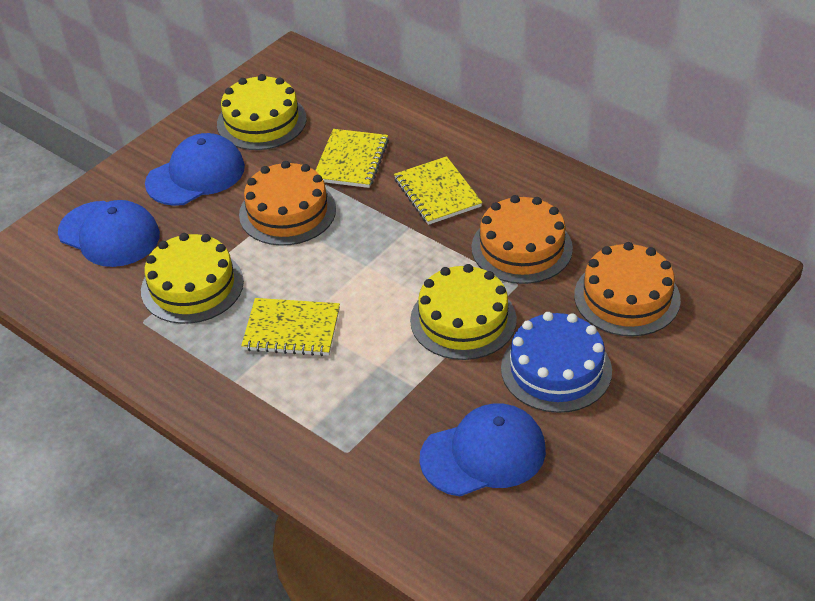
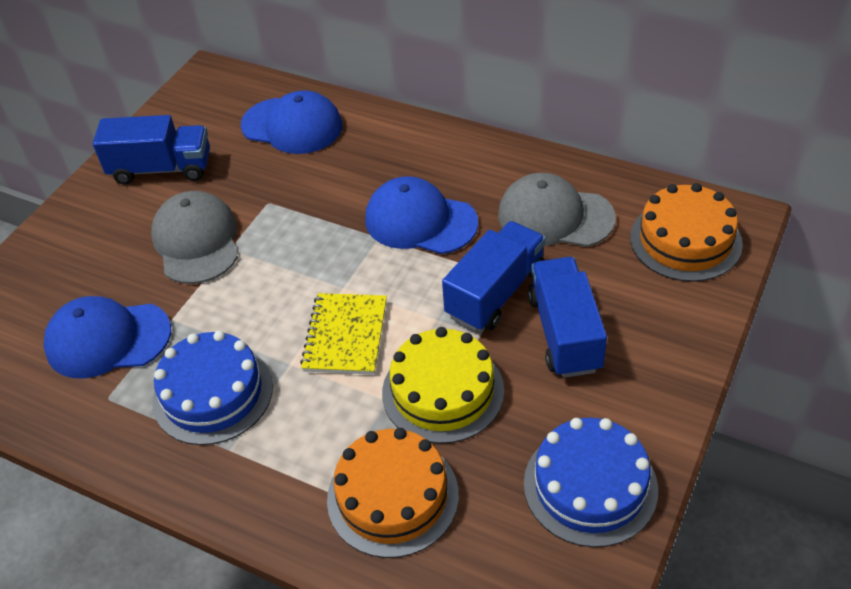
blue cake: 1 -> 2
blue truck: 0 -> 3
grey cap: 0 -> 2
orange cake: 3 -> 2
yellow cake: 3 -> 1
yellow notebook: 3 -> 1

